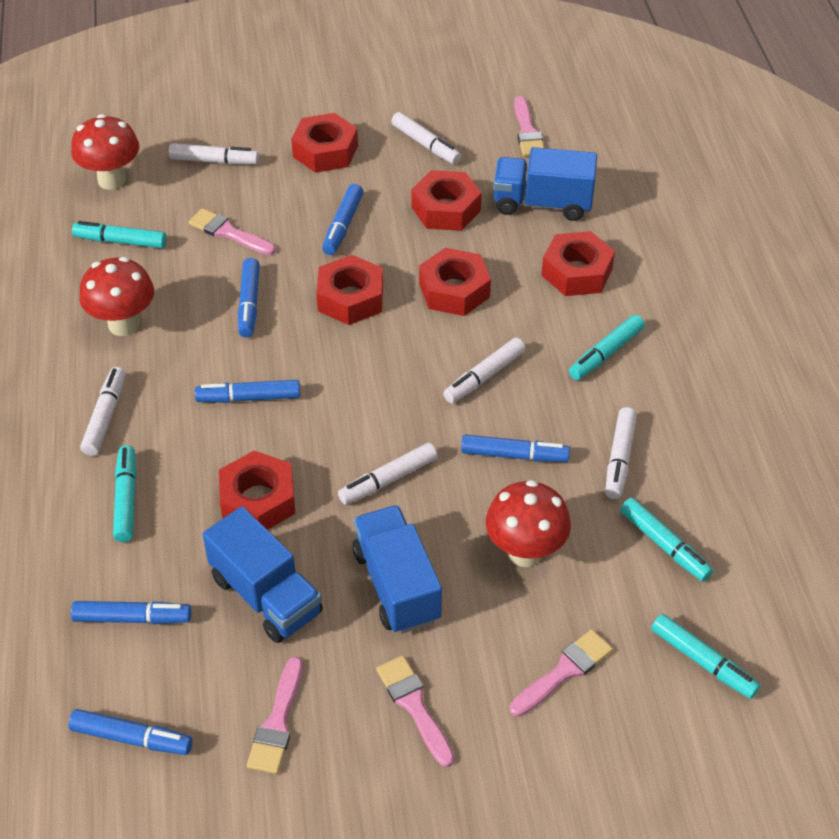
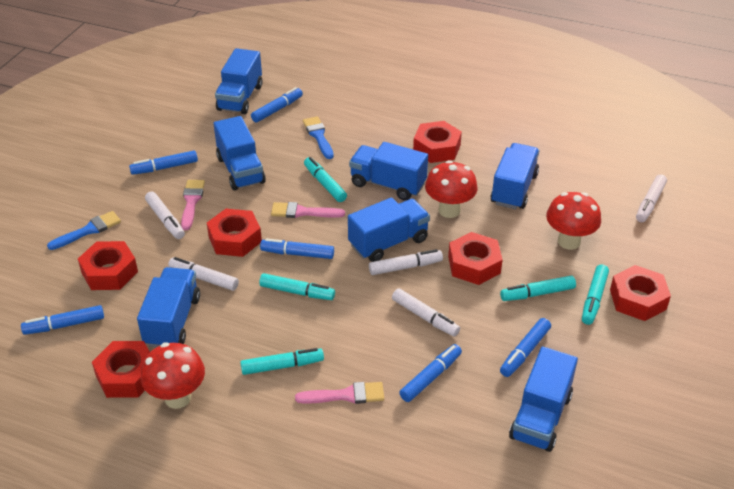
blue brush: 0 -> 2
blue truck: 3 -> 7
pink brush: 5 -> 3
white marker: 6 -> 5

